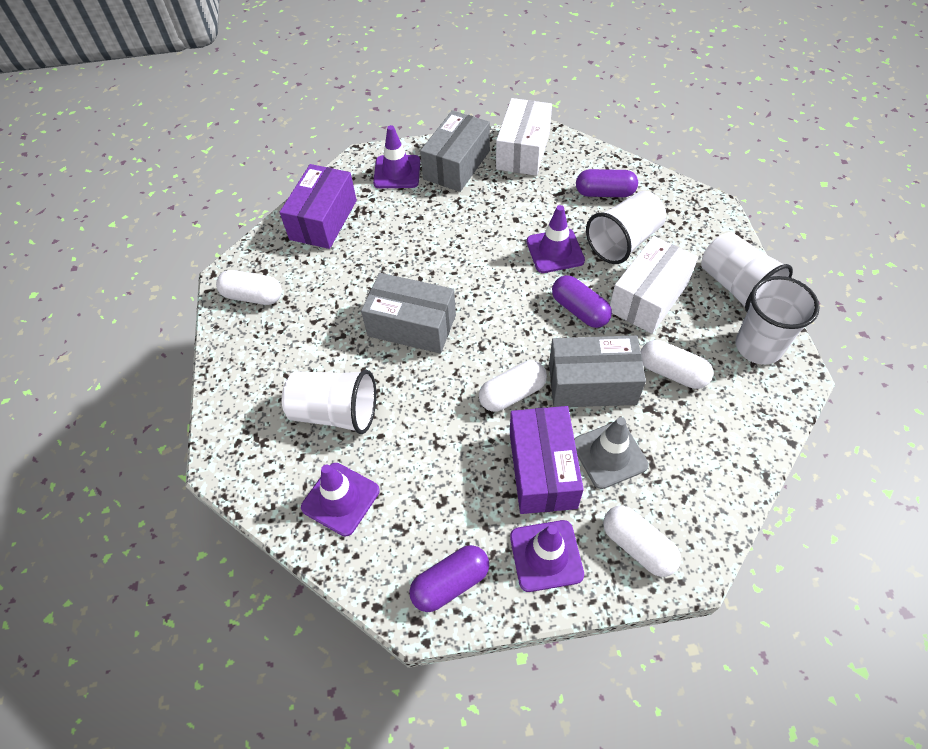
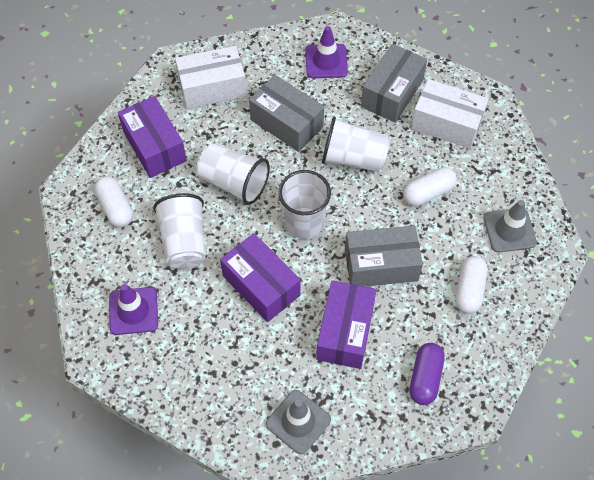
grey traffic cone: 1 -> 2
purple box: 2 -> 3
purple capsule: 3 -> 1
purple traffic cone: 4 -> 2
white capsule: 4 -> 3

